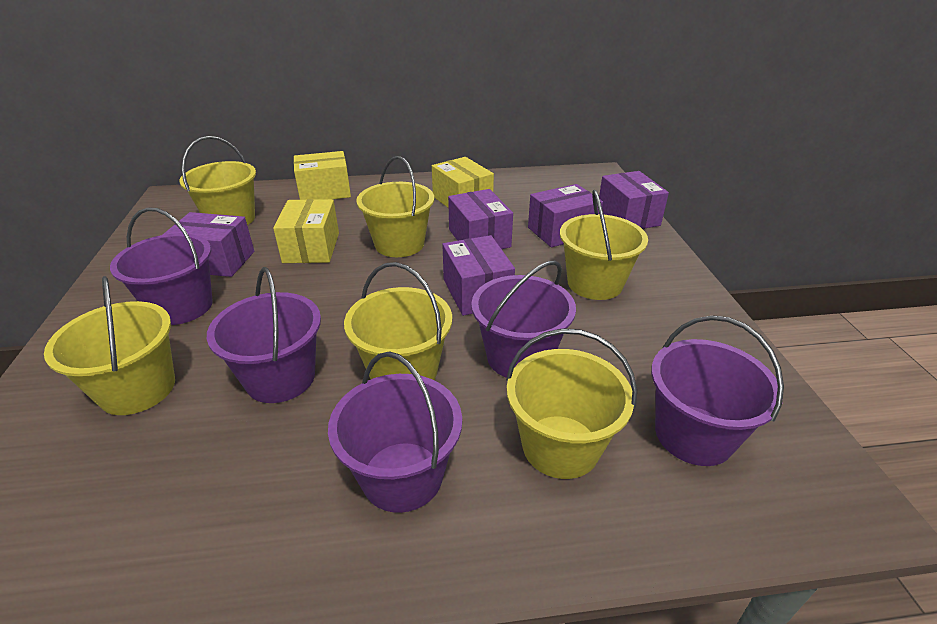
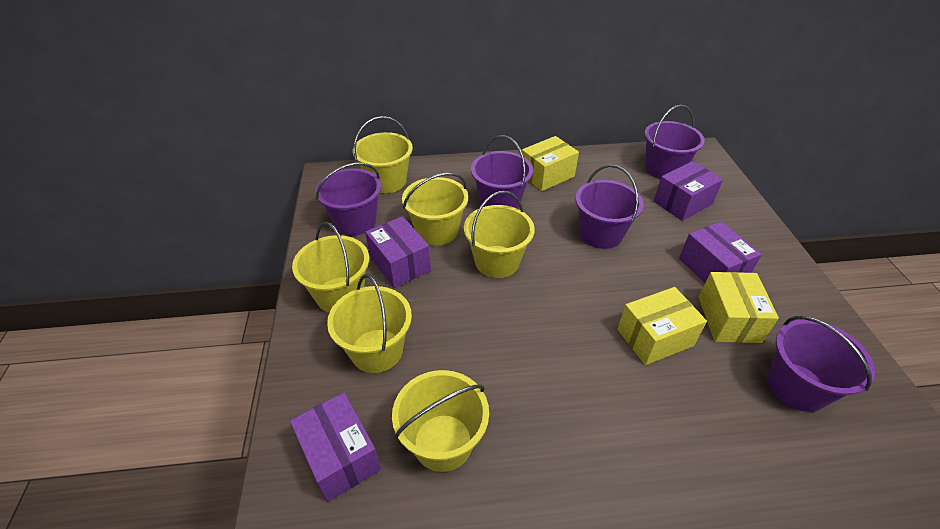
purple box: 5 -> 4

